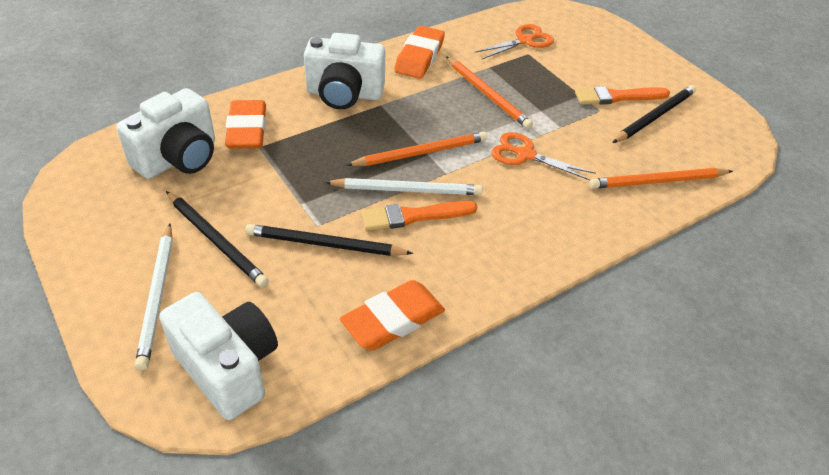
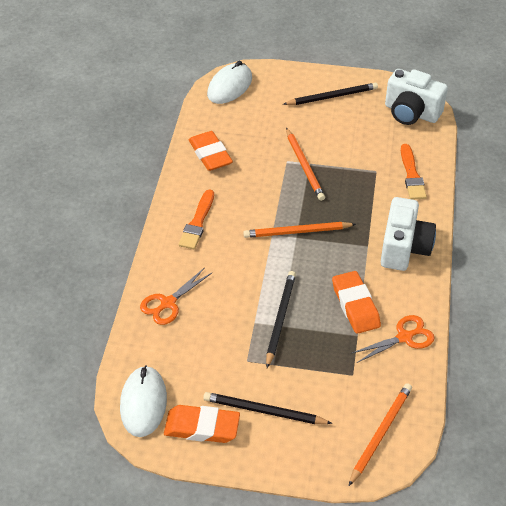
white camera: 3 -> 2
white mouse: 0 -> 2
white pencil: 2 -> 0

